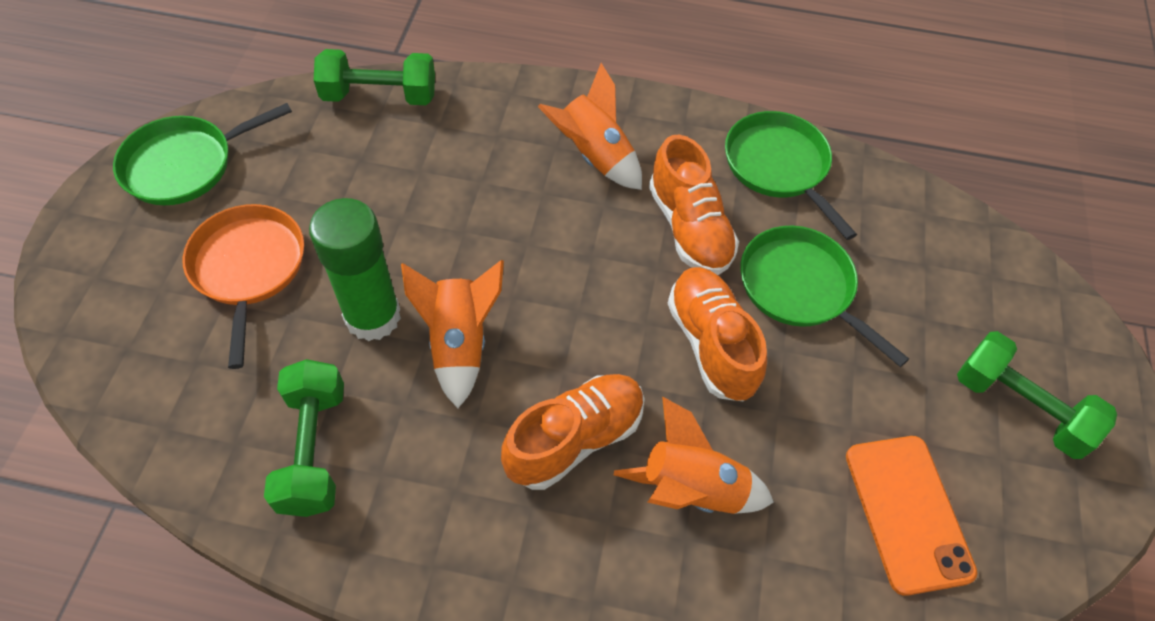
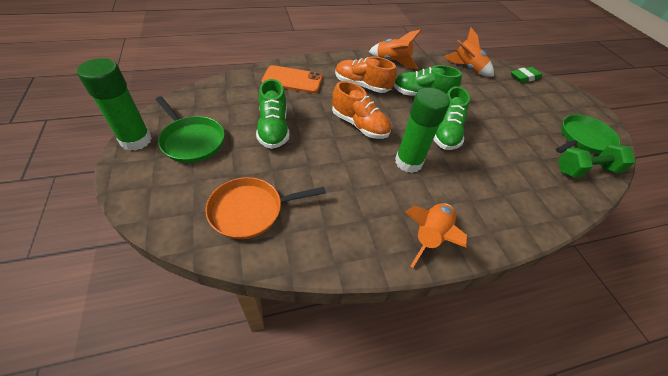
green dumbbell: 3 -> 1
green eraser: 0 -> 1
green glue stick: 1 -> 2
green pan: 3 -> 2
green shoe: 0 -> 3
orange shoe: 3 -> 2

